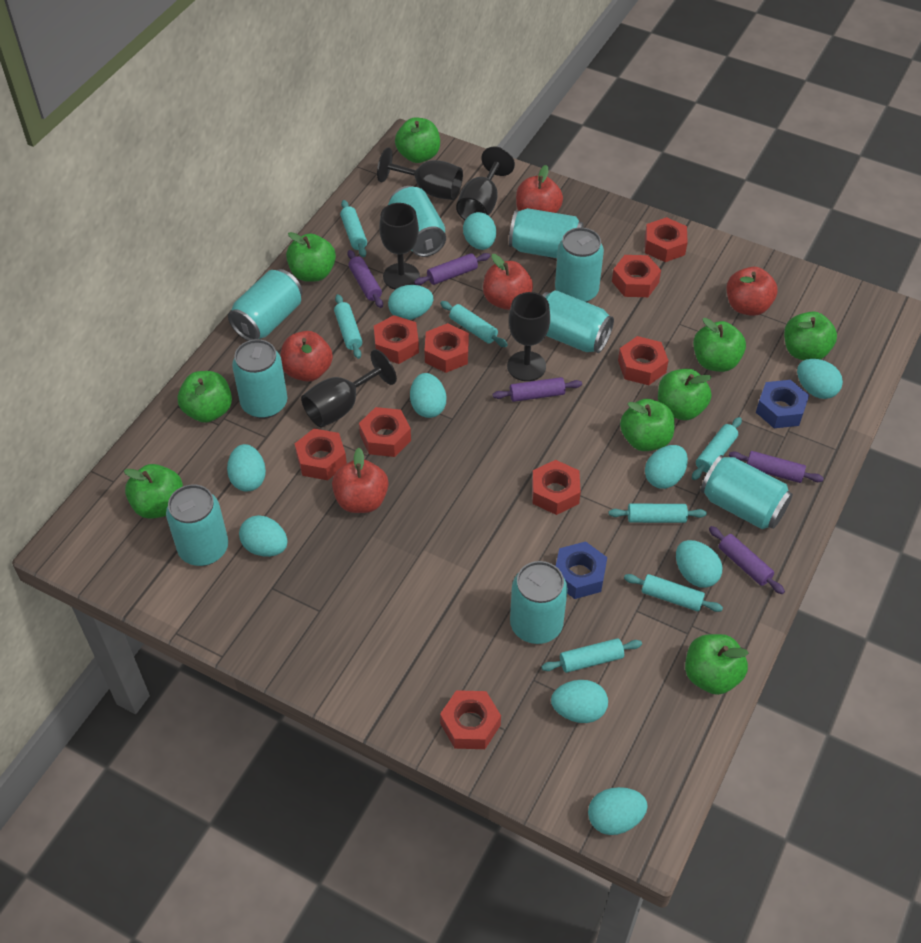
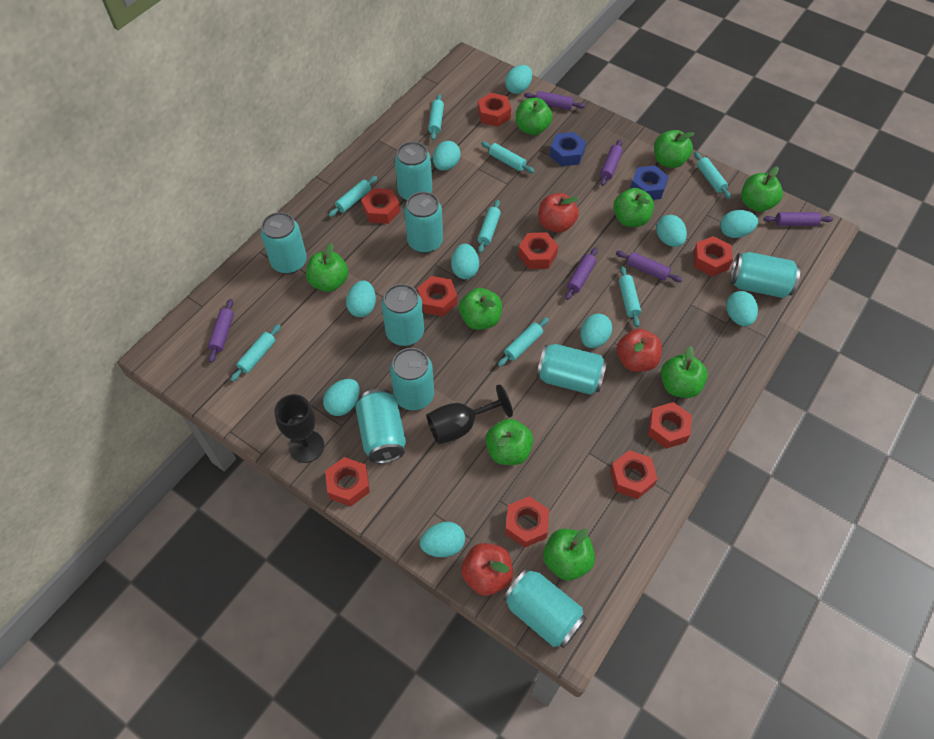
black goblet: 5 -> 2
purple rolling pin: 5 -> 6
red apple: 5 -> 3
turquoise rolling pin: 7 -> 8

